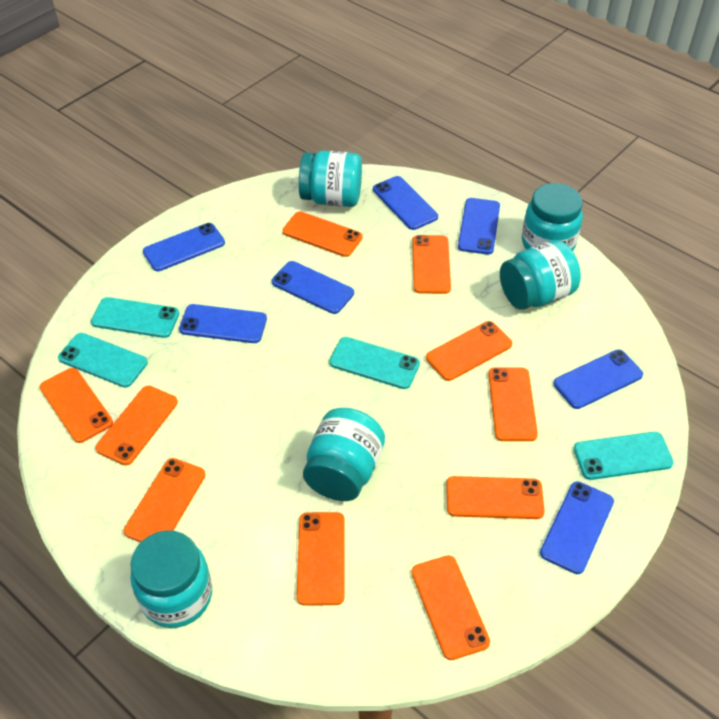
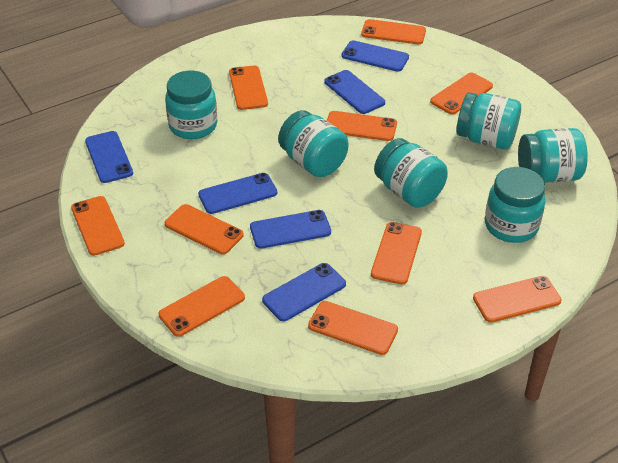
blue phone: 7 -> 6
turquoise jar: 5 -> 6
turquoise phone: 4 -> 0

